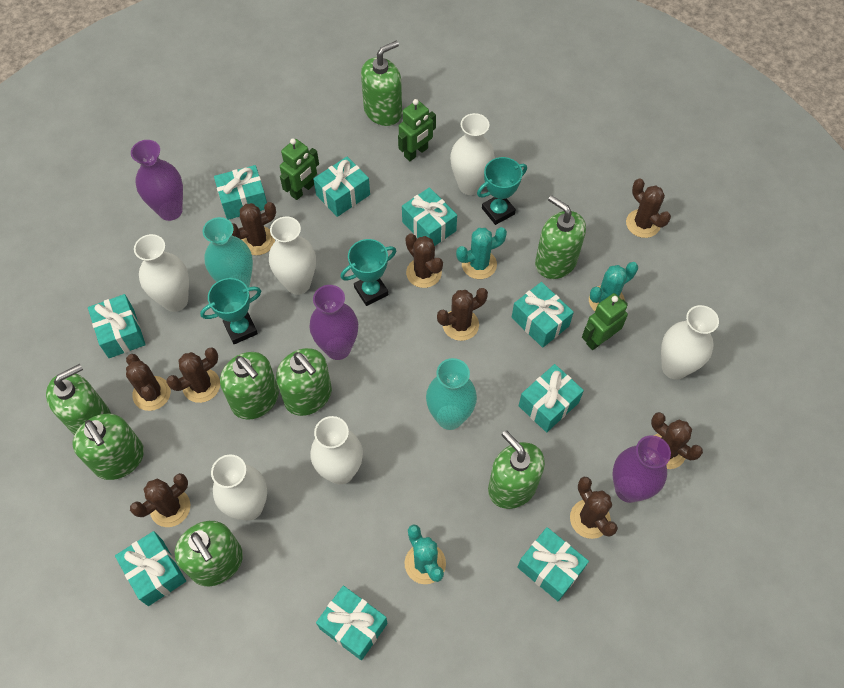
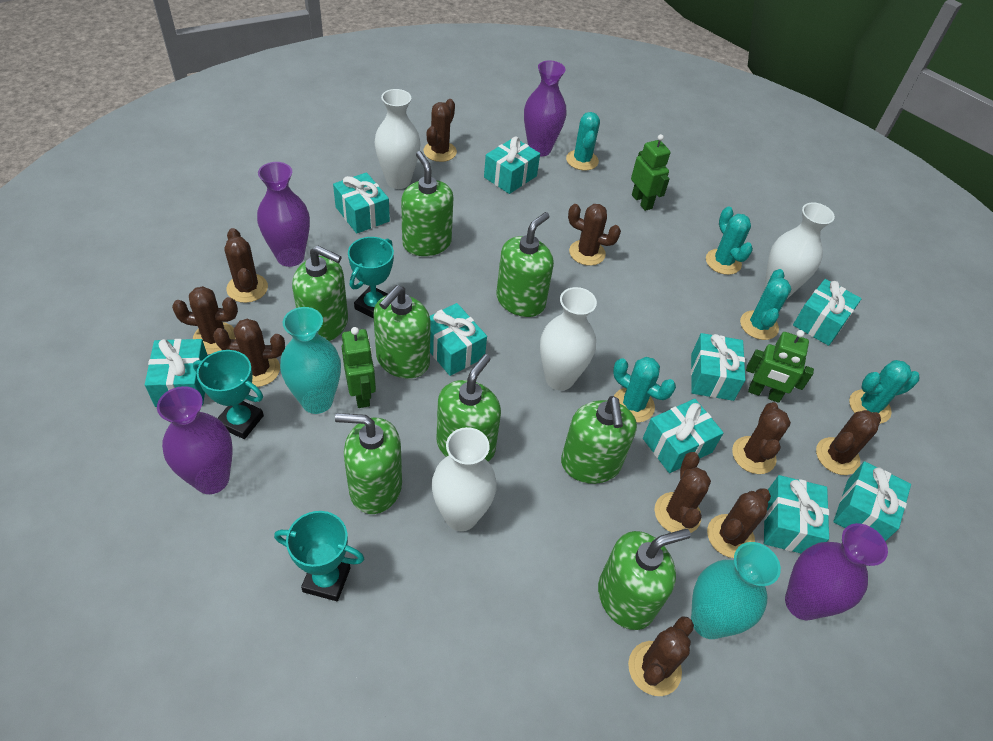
brown cactus: 9 -> 10
purple vase: 3 -> 4
turquoise cactus: 3 -> 5
white vase: 6 -> 4

